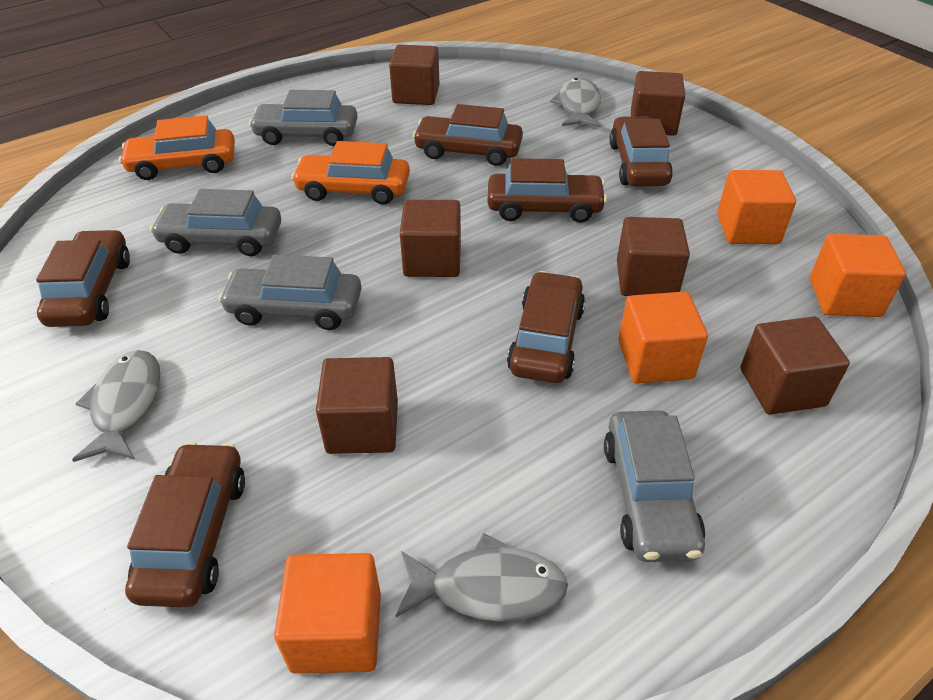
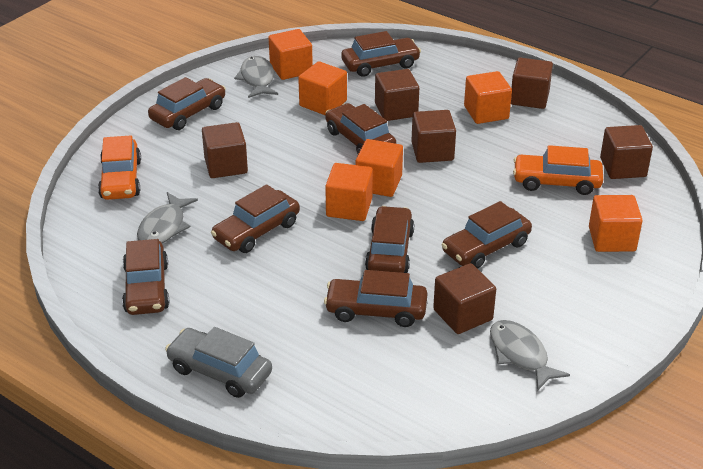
brown car: 6 -> 8
grey car: 4 -> 1
orange cube: 4 -> 6

